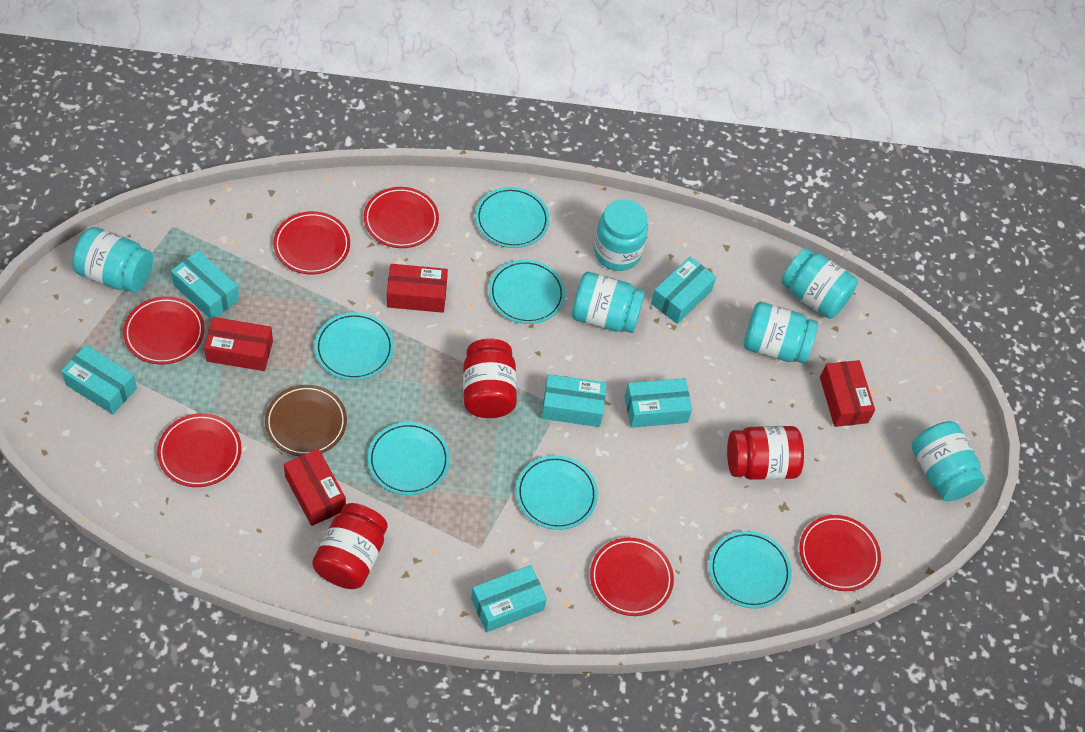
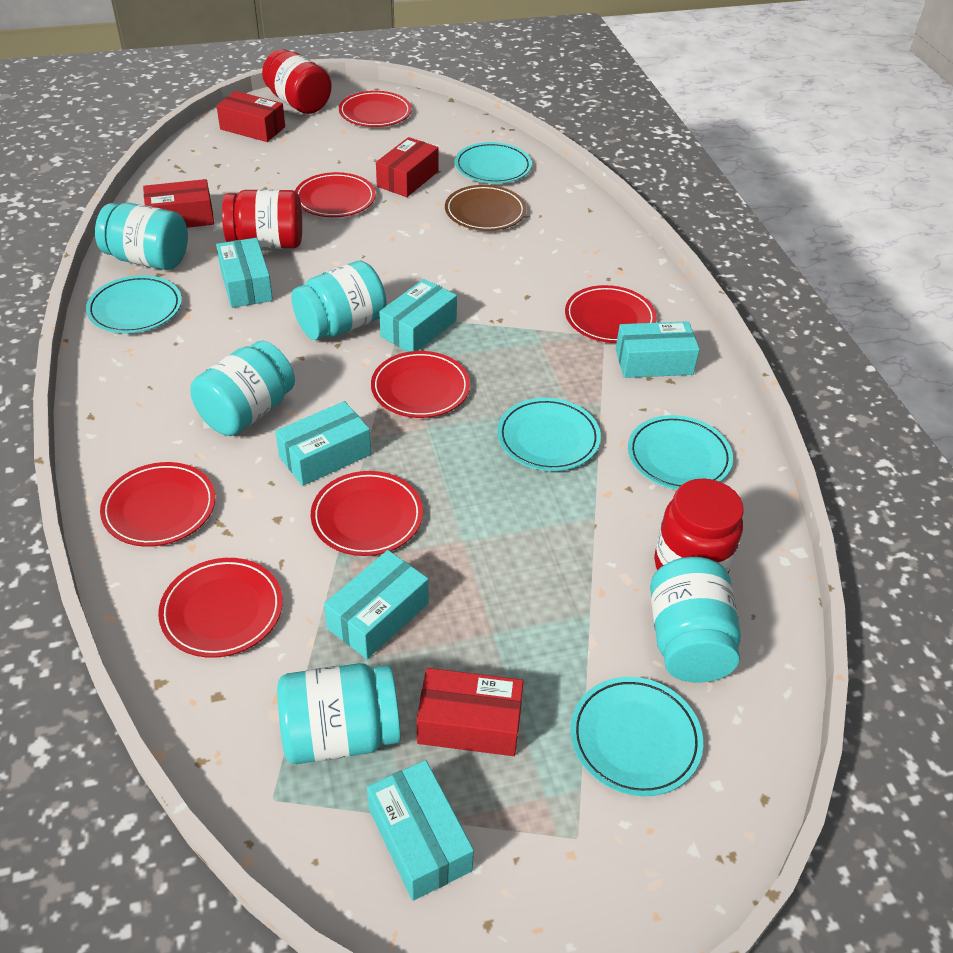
red plate: 6 -> 7
turquoise jar: 6 -> 5
turquoise plate: 6 -> 5

